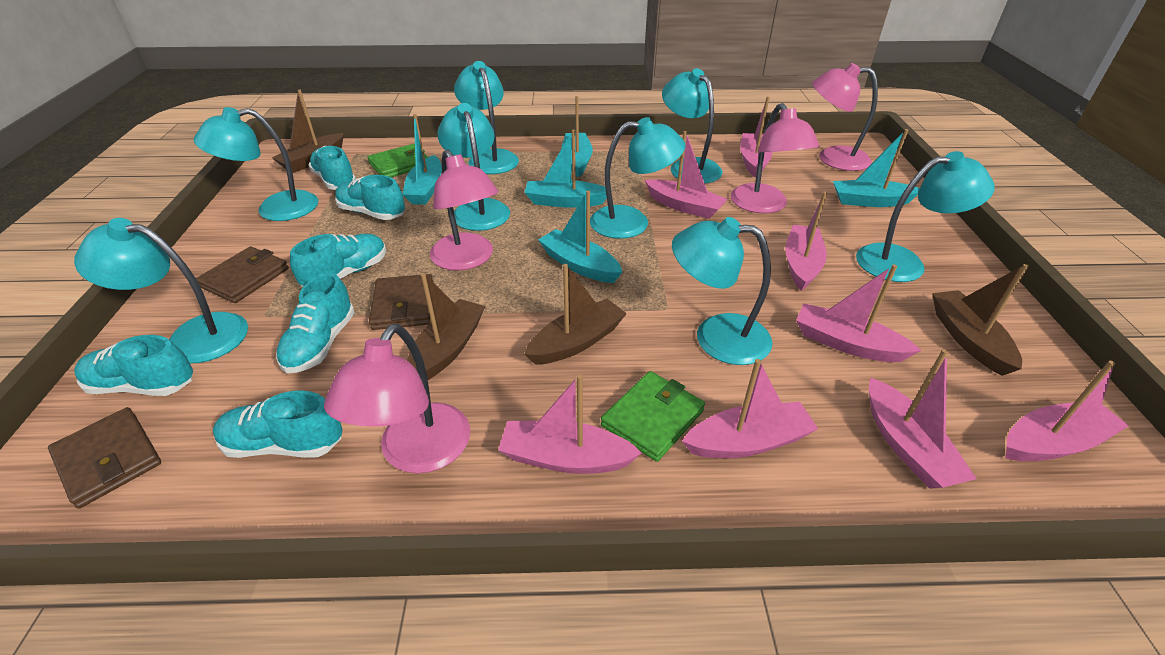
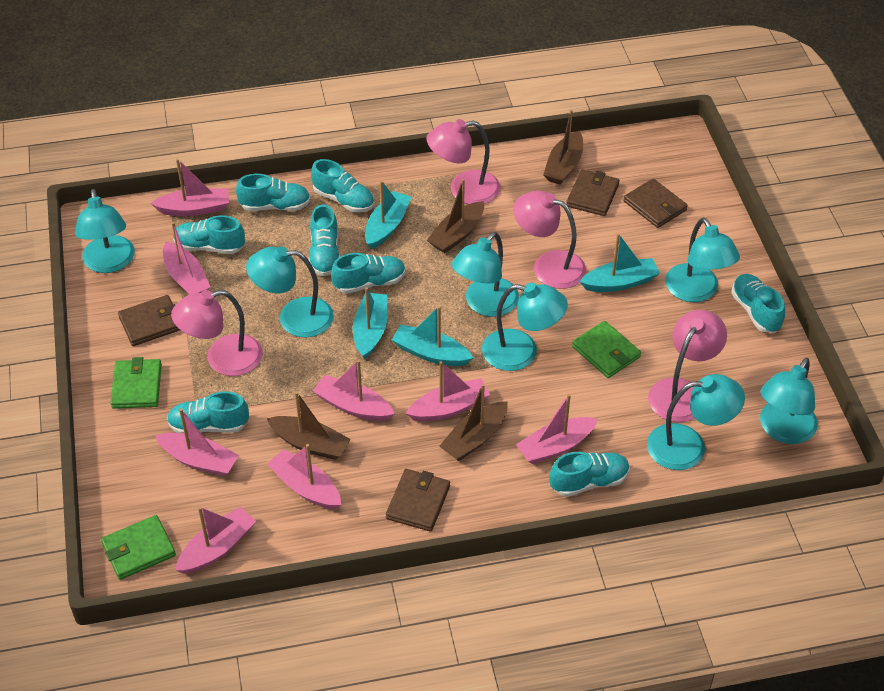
brown wallet: 3 -> 4
green wallet: 2 -> 3
turquoise boat: 5 -> 4
turquoise lamp: 8 -> 7
turquoise shoe: 6 -> 8

